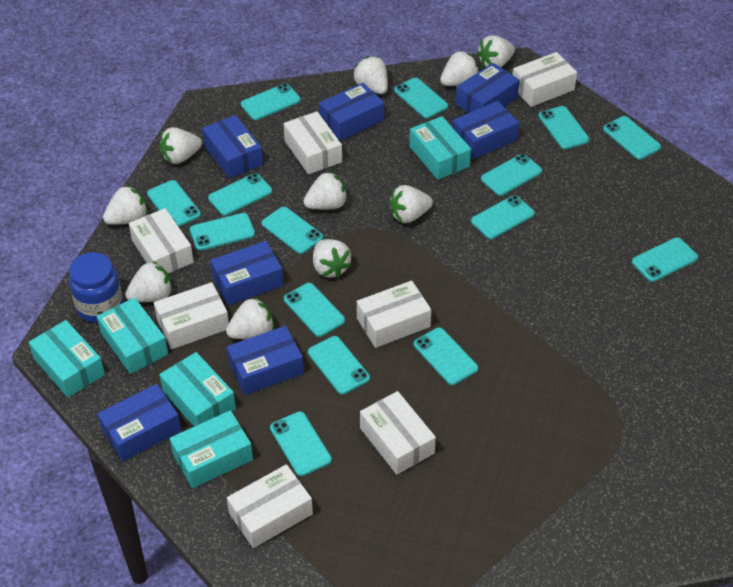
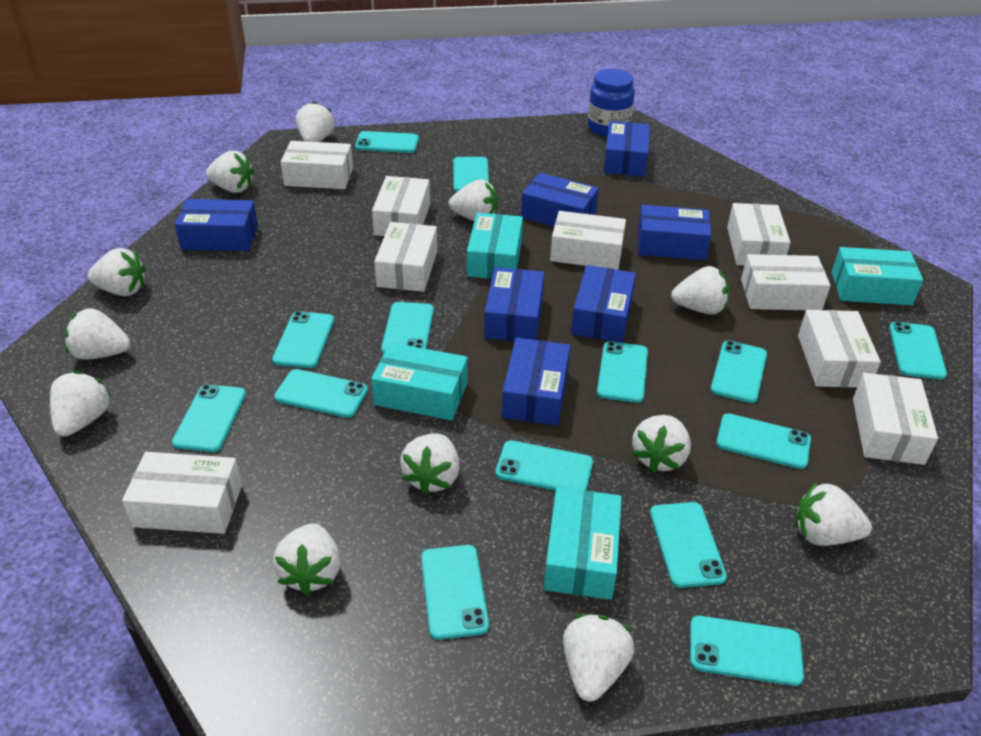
turquoise box: 5 -> 4
turquoise phone: 15 -> 14
white box: 7 -> 9
white strawberry: 10 -> 12

